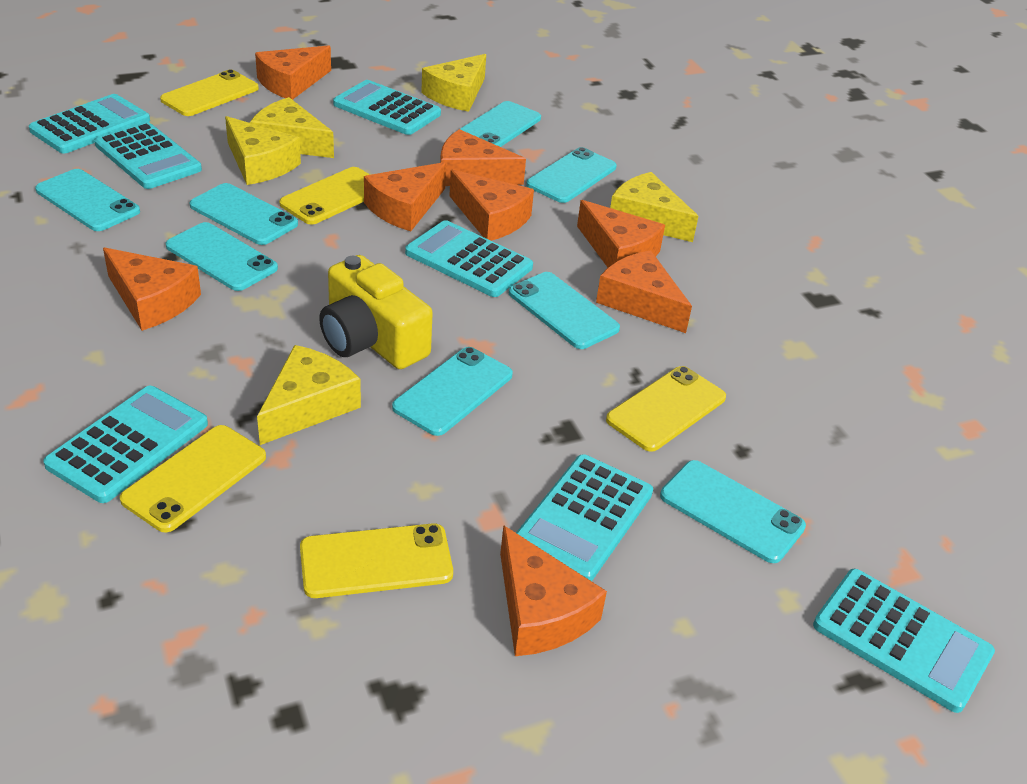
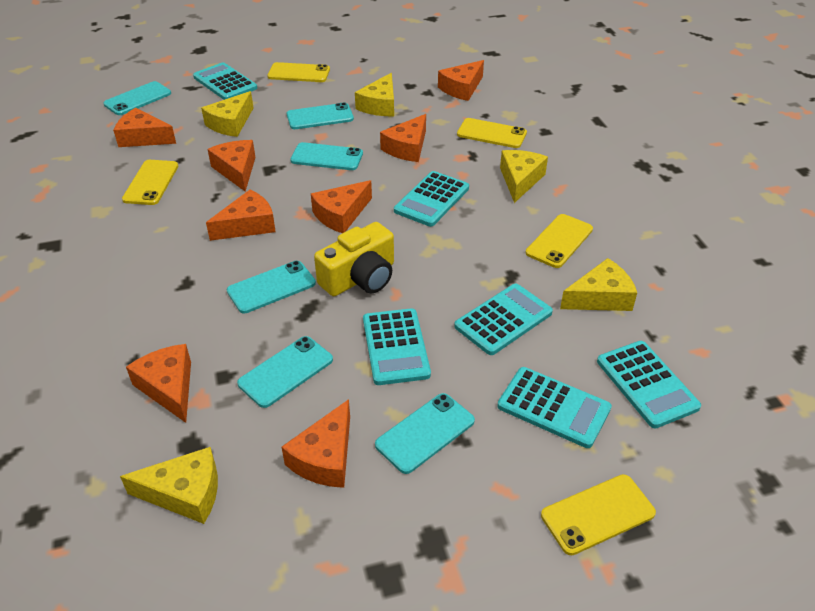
turquoise calculator: 7 -> 6
turquoise phone: 8 -> 6

